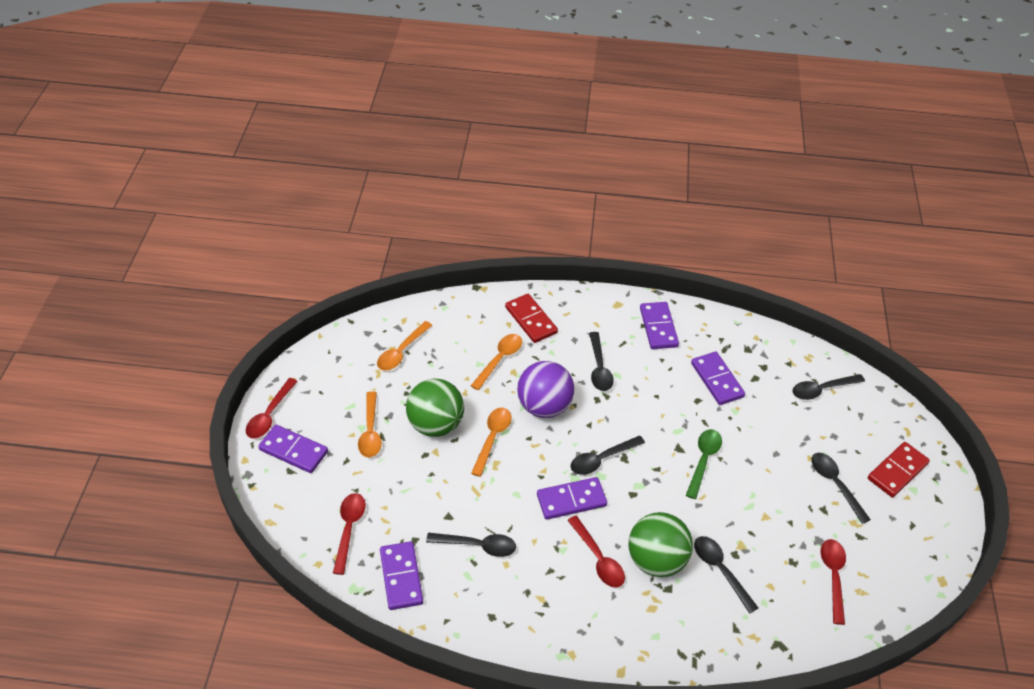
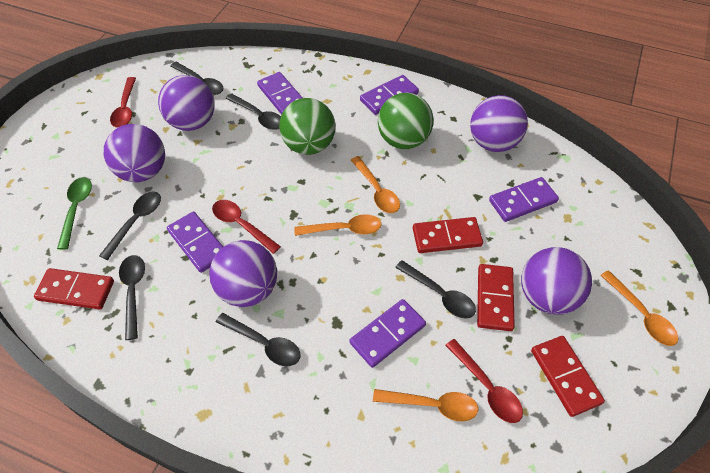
purple ball: 1 -> 5
red domino: 2 -> 4
red spoon: 4 -> 3

